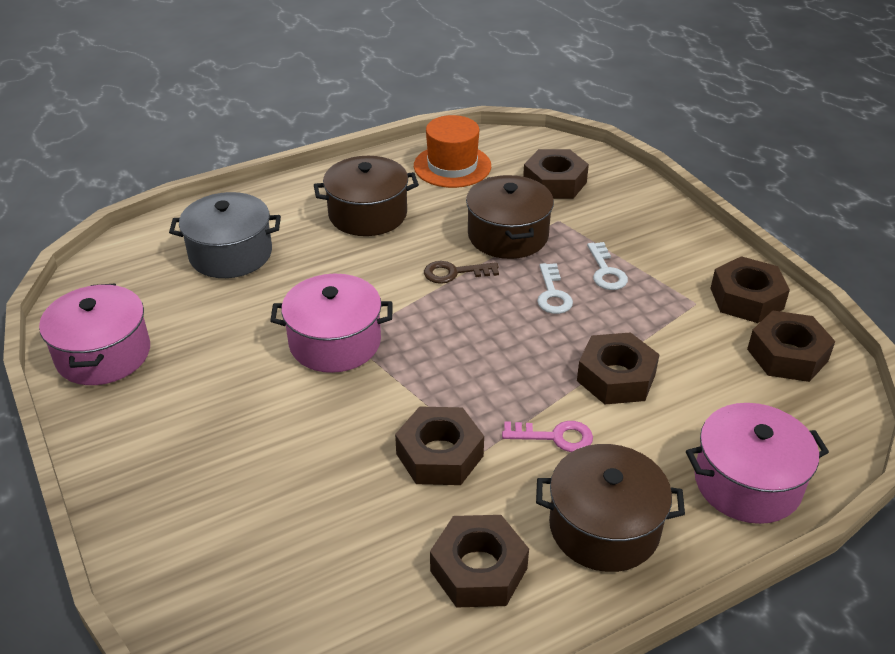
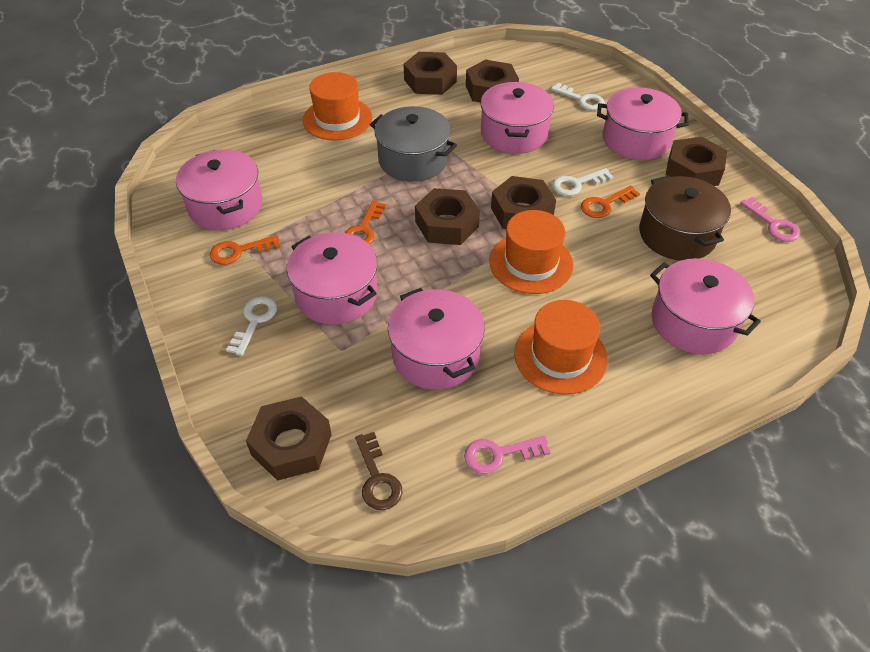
brown pot: 3 -> 1
orange hat: 1 -> 3
orange key: 0 -> 3
pink key: 1 -> 2
pink pot: 3 -> 6
white key: 2 -> 3

